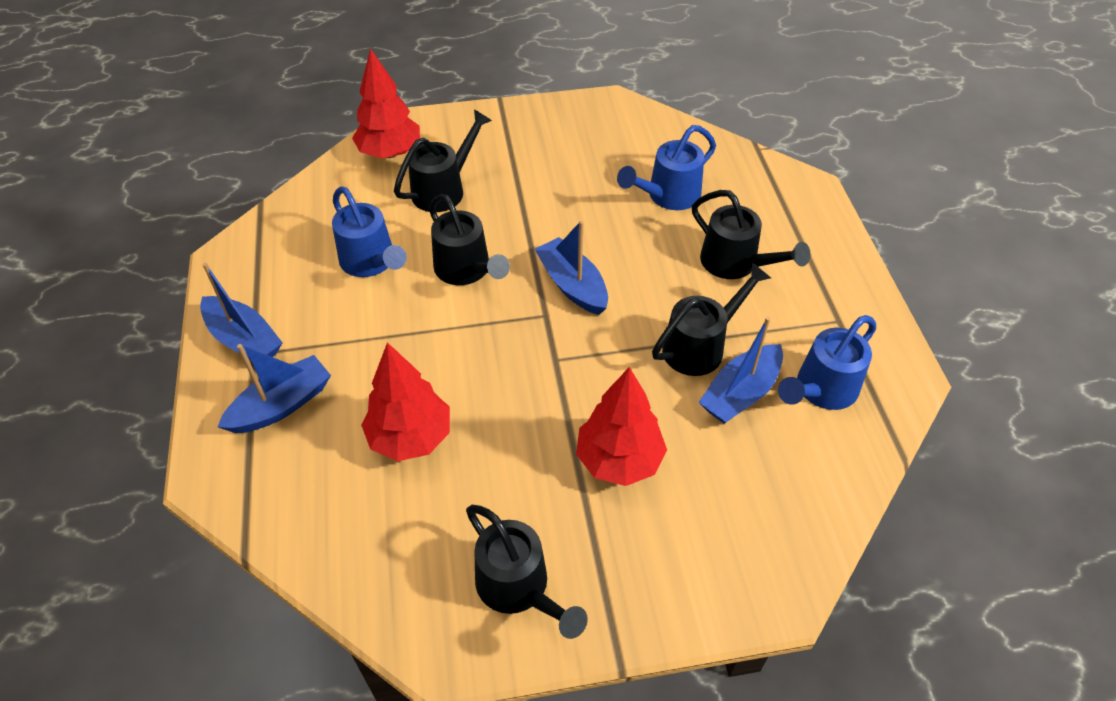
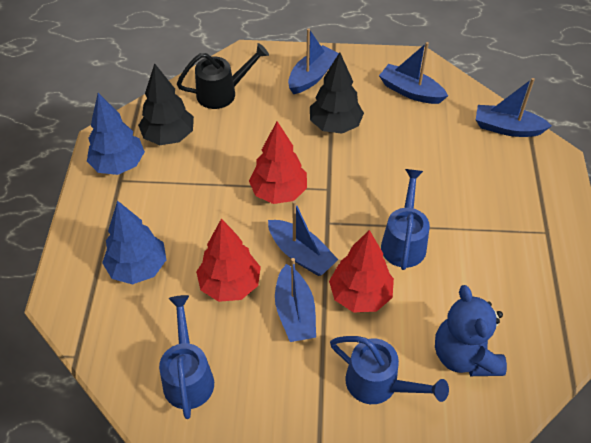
black tree: 0 -> 2
black watering can: 5 -> 1
blue boat: 4 -> 5
blue teddy bear: 0 -> 1
blue tree: 0 -> 2

